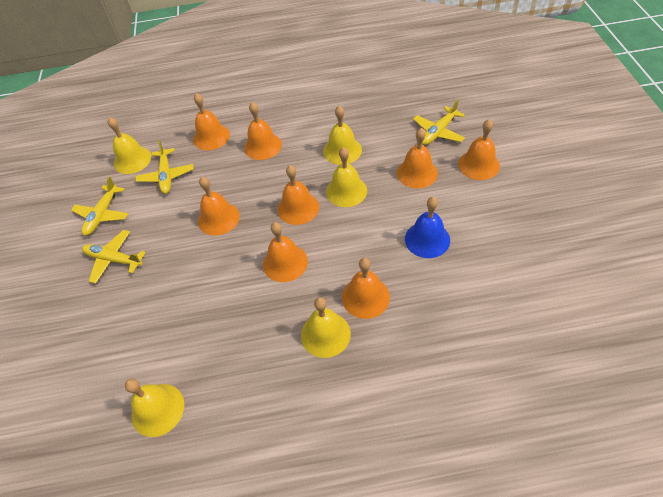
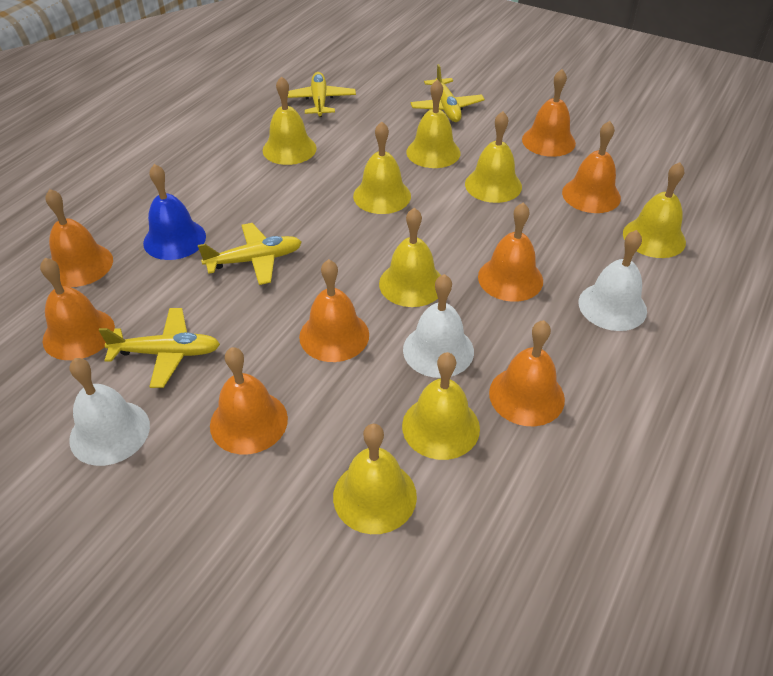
white bell: 0 -> 3
yellow bell: 5 -> 8

